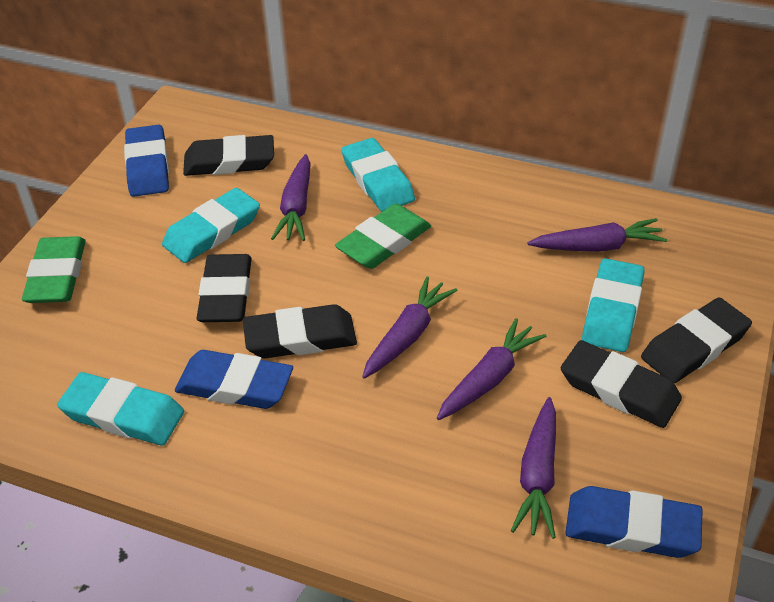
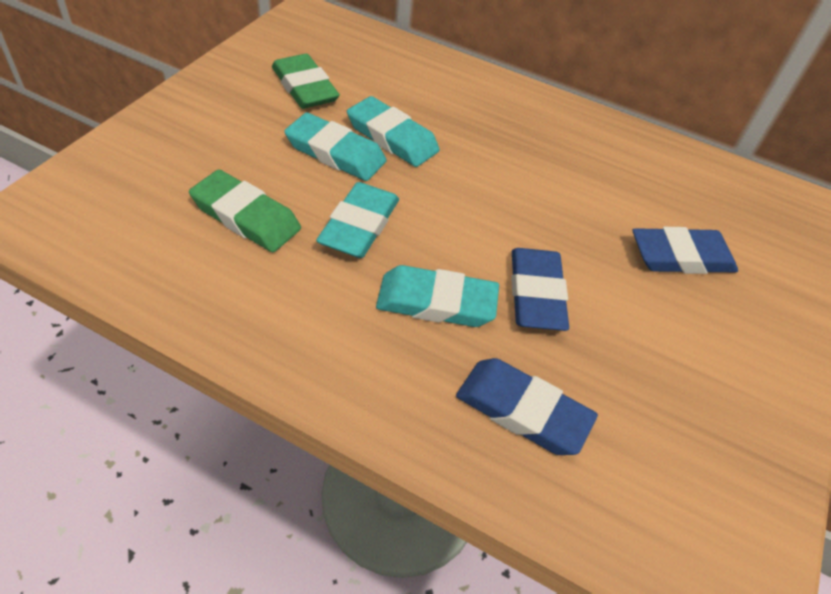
black eraser: 5 -> 0
purple carrot: 5 -> 0

